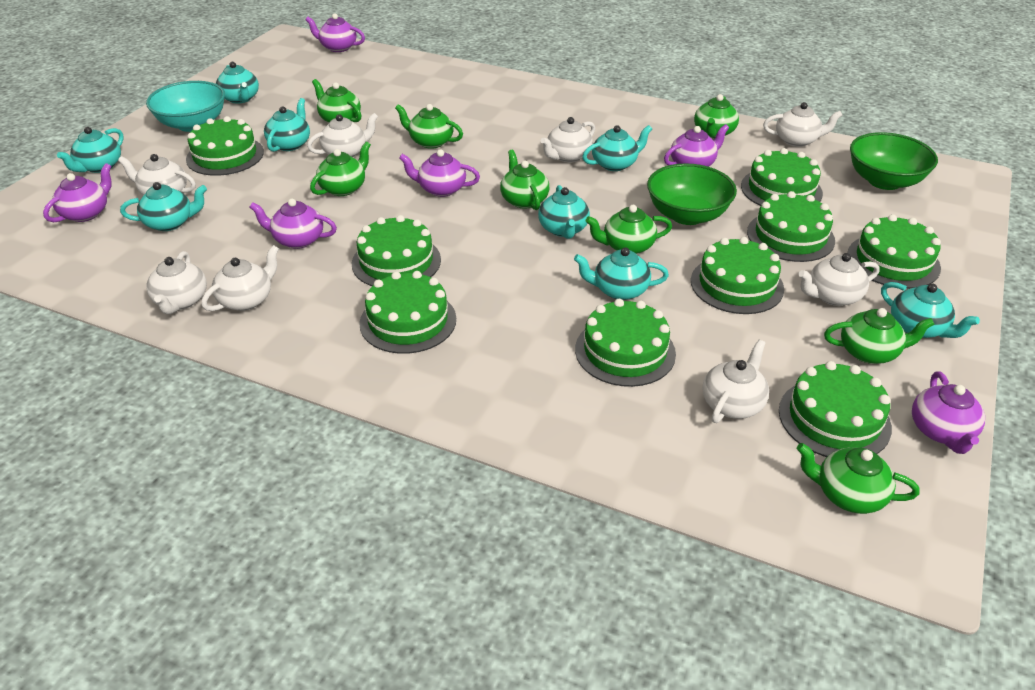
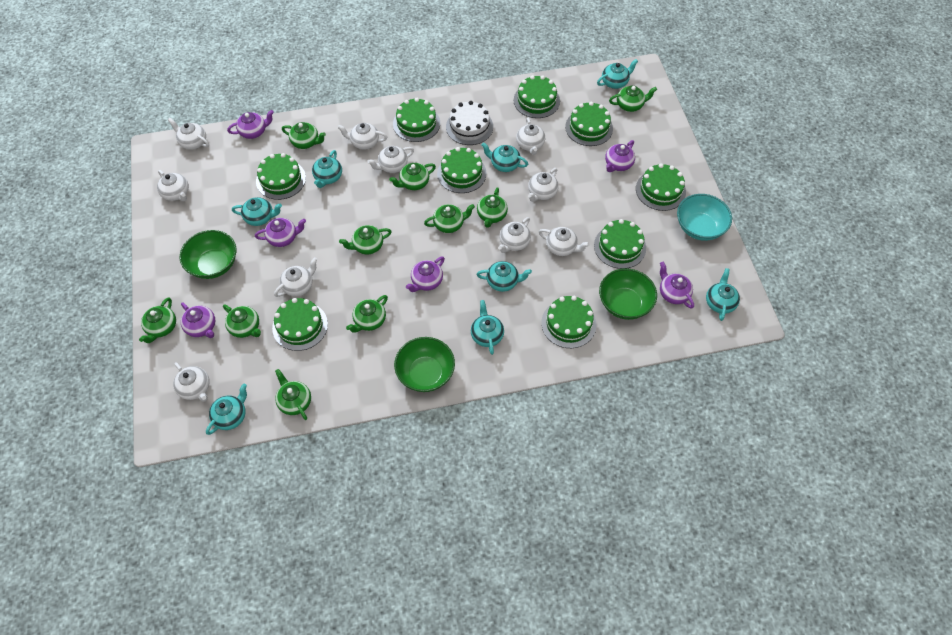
green bowl: 2 -> 3
green teapot: 8 -> 10
white cake: 0 -> 1
white teapot: 8 -> 10

